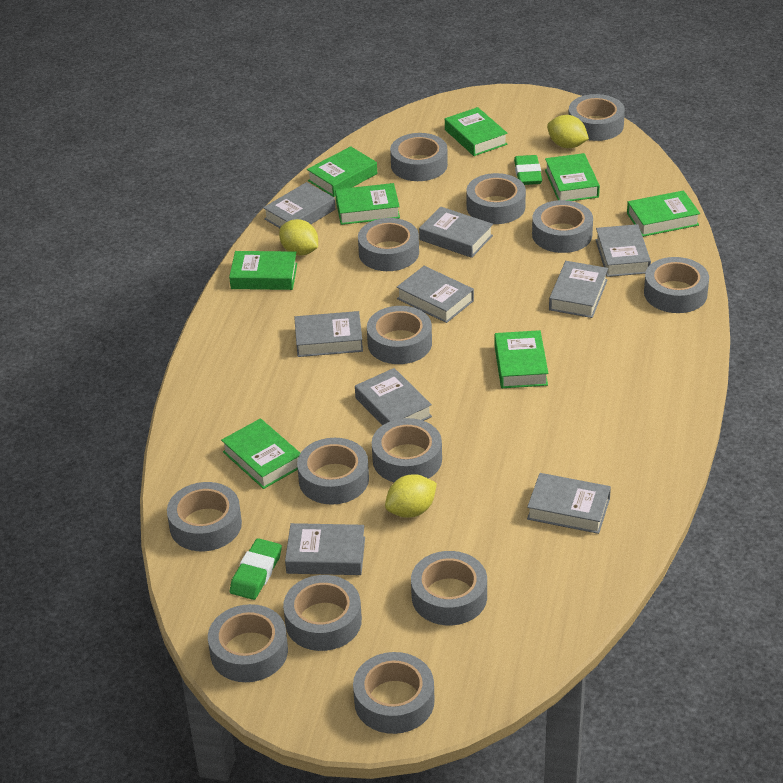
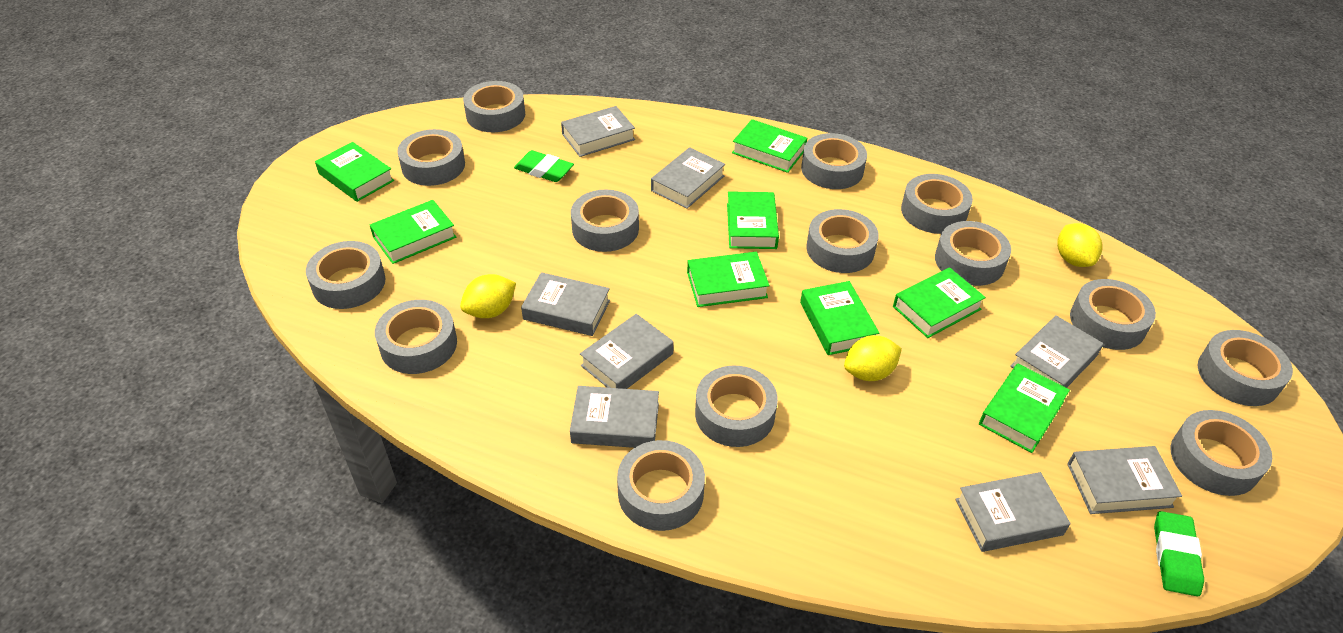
grey book: 9 -> 8

